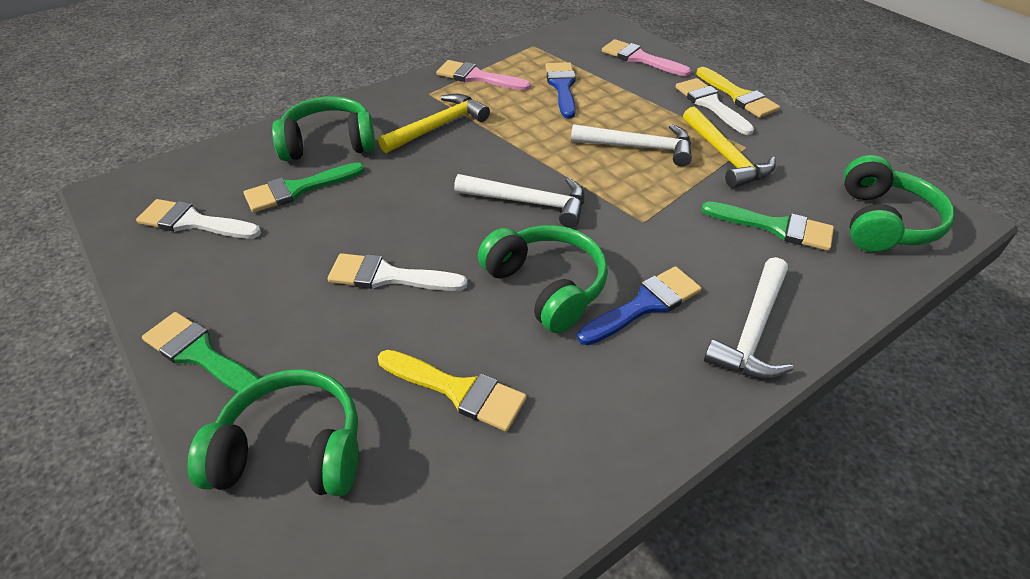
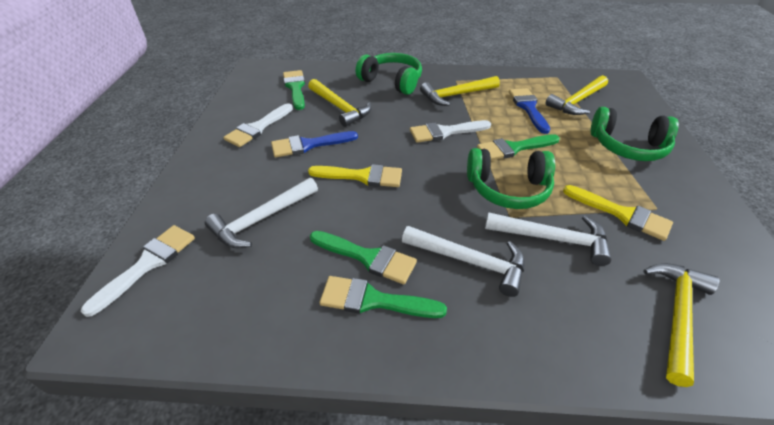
green brush: 3 -> 4
green headphones: 4 -> 3
pink brush: 2 -> 0
yellow hammer: 2 -> 4

